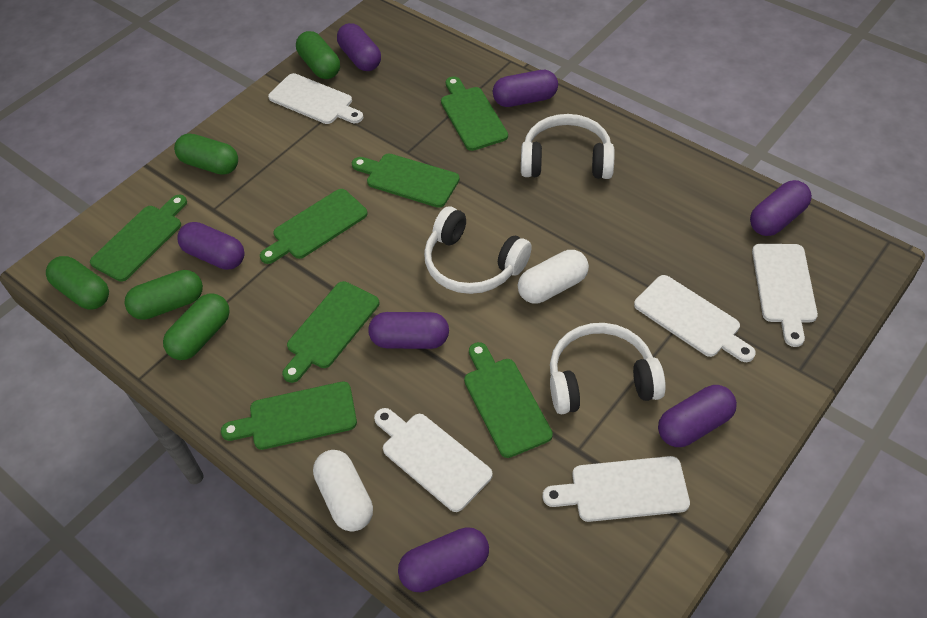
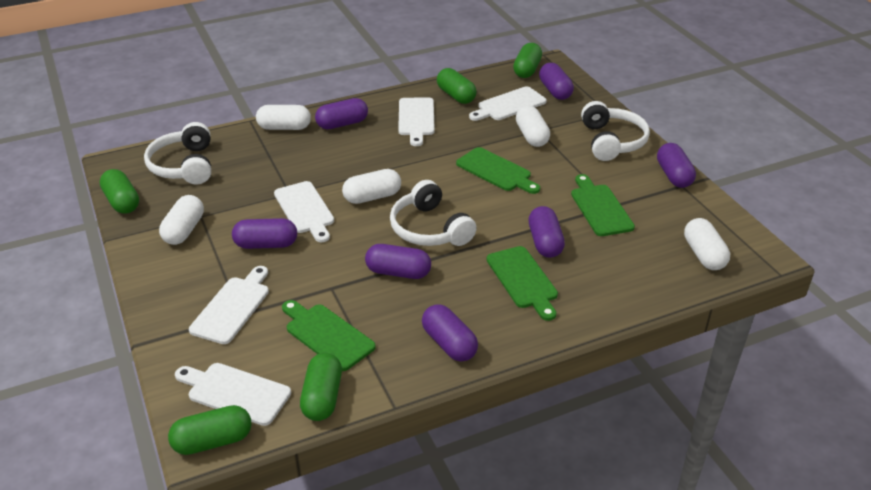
green cutting board: 7 -> 4
white capsule: 2 -> 5

